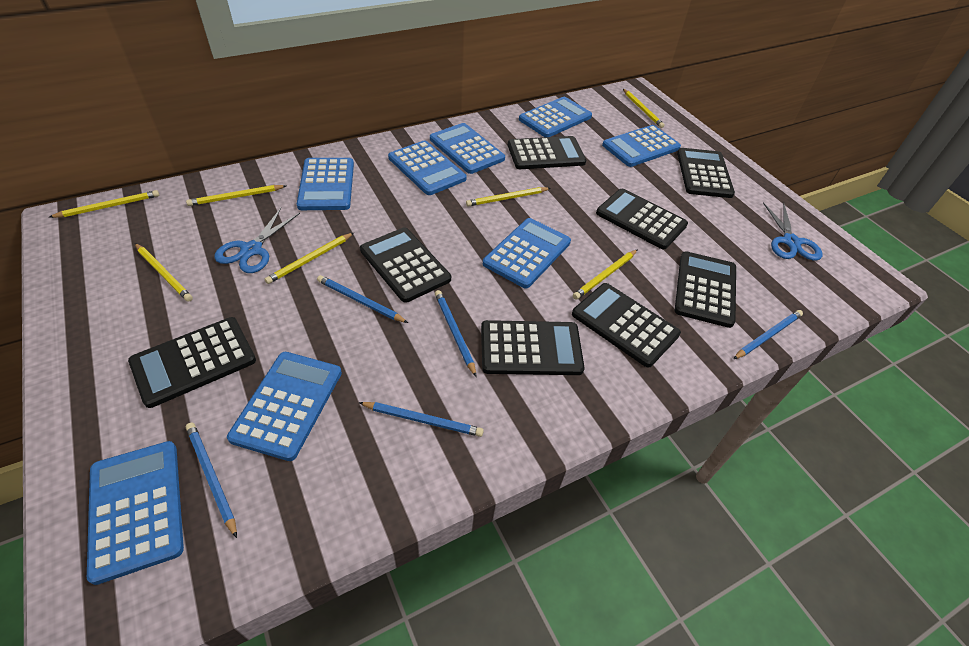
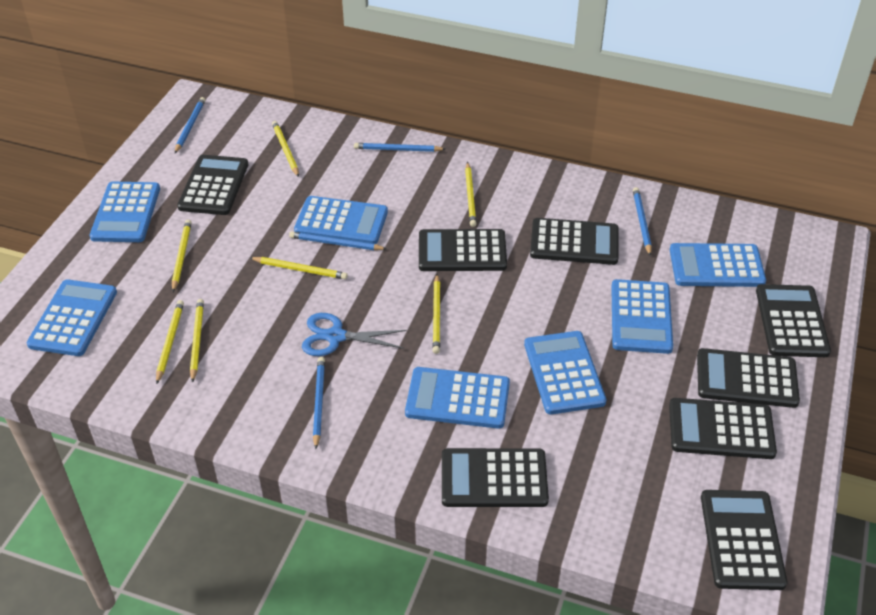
blue calculator: 8 -> 7
blue scissors: 2 -> 1

